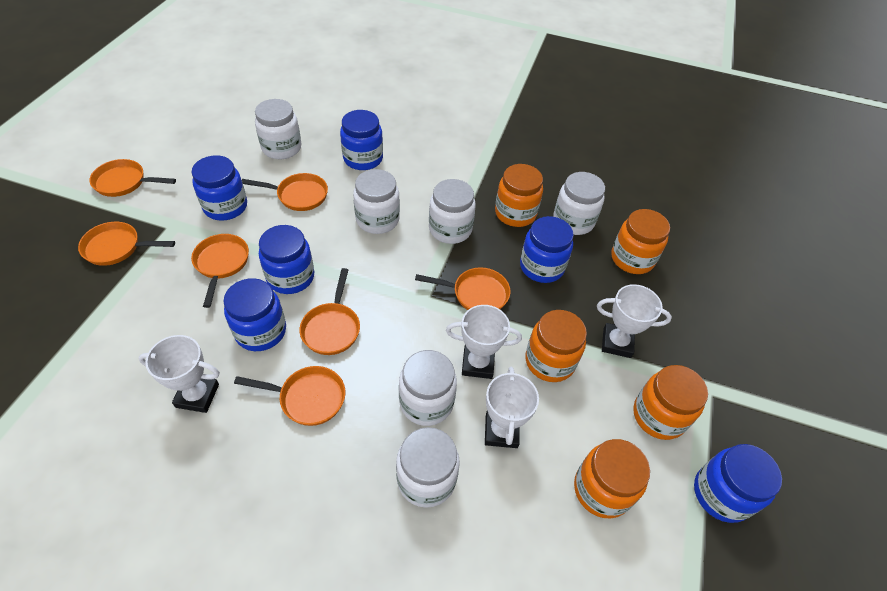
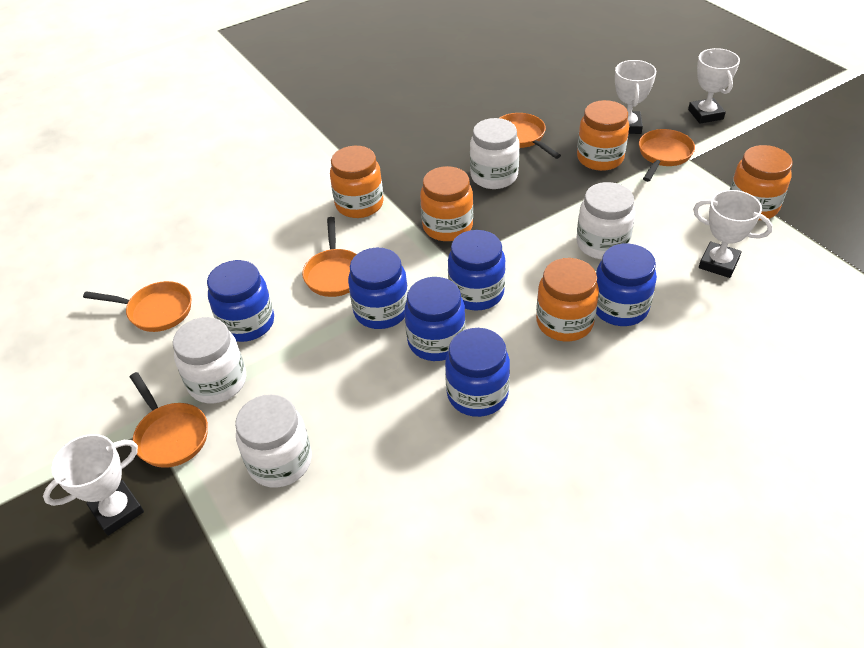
orange pan: 7 -> 5
white jar: 6 -> 4

